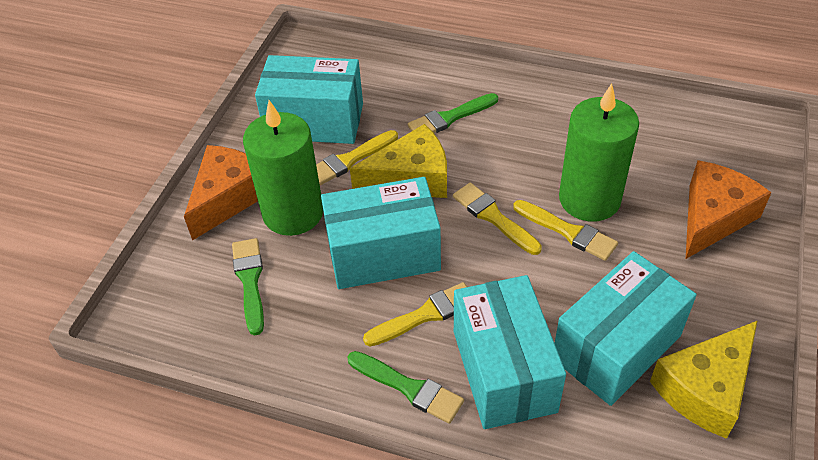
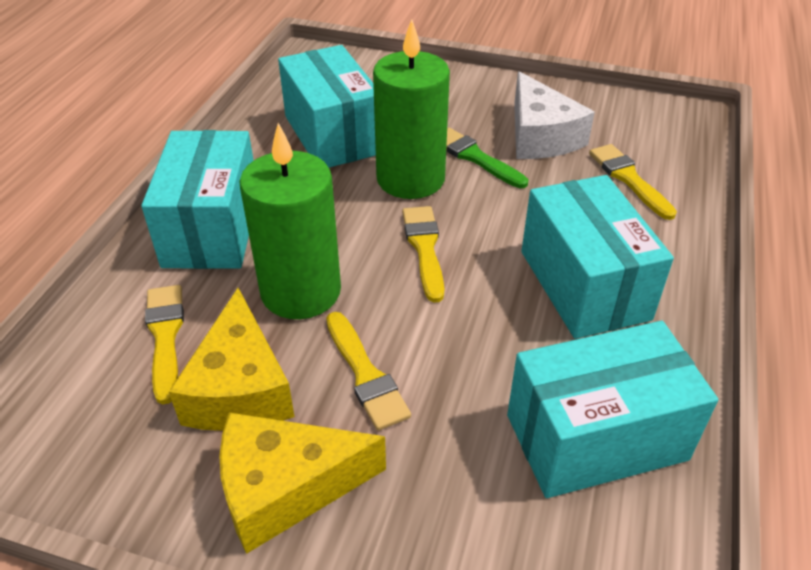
green brush: 3 -> 1
orange cheese: 2 -> 0
white cheese: 0 -> 1

